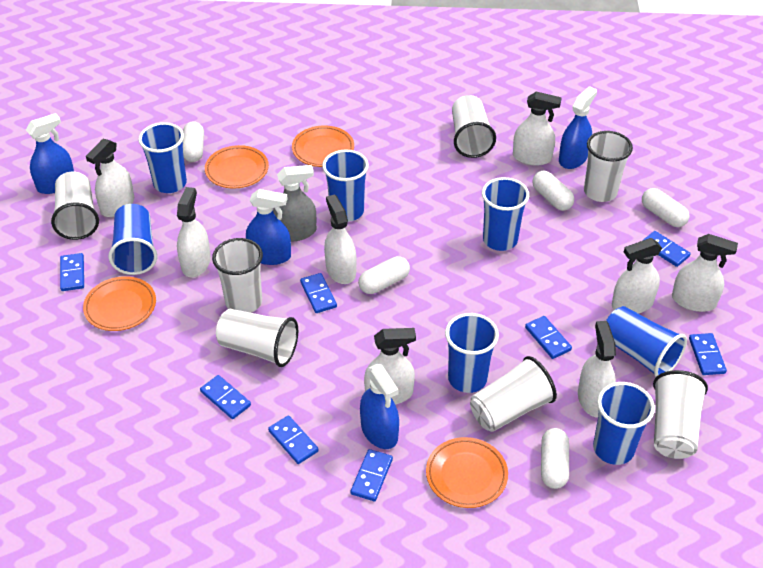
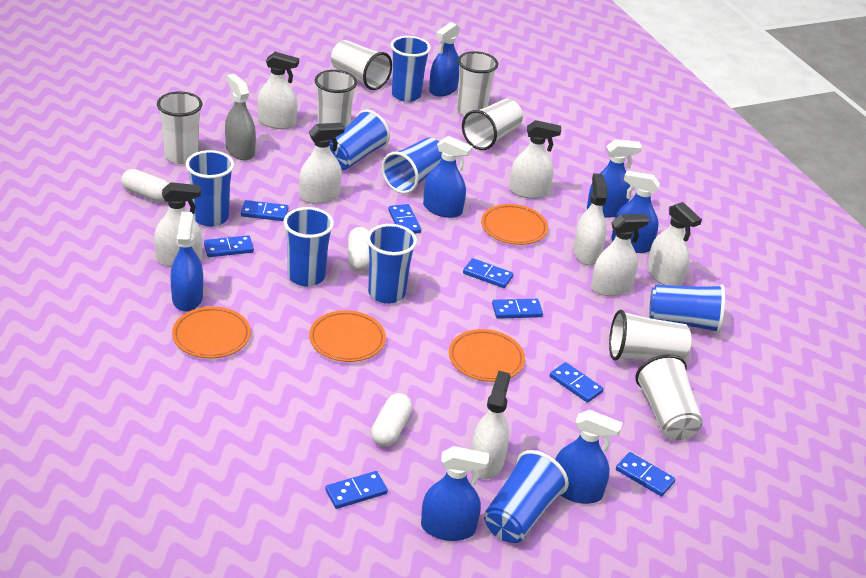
blue cup: 7 -> 8
blue spray bottle: 4 -> 7
white capsule: 5 -> 3

